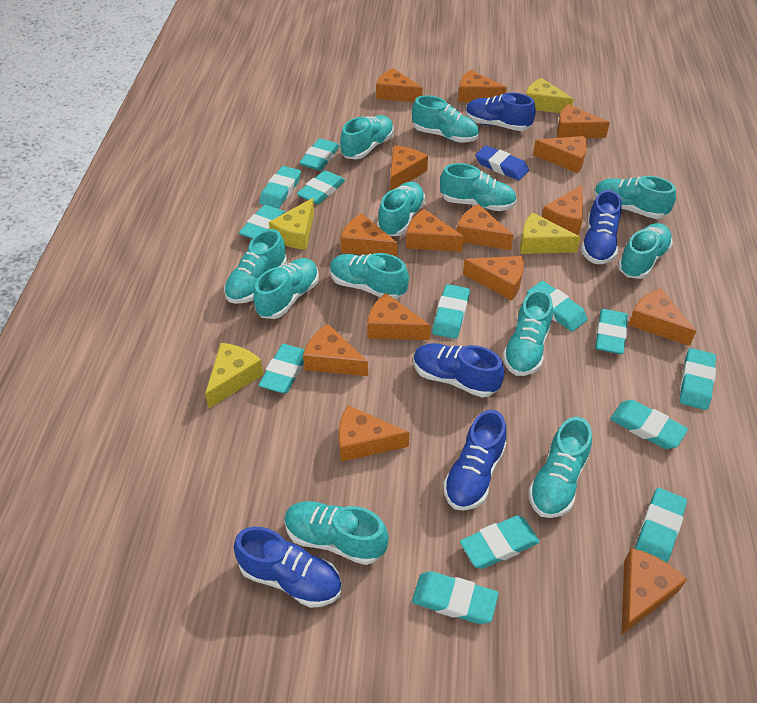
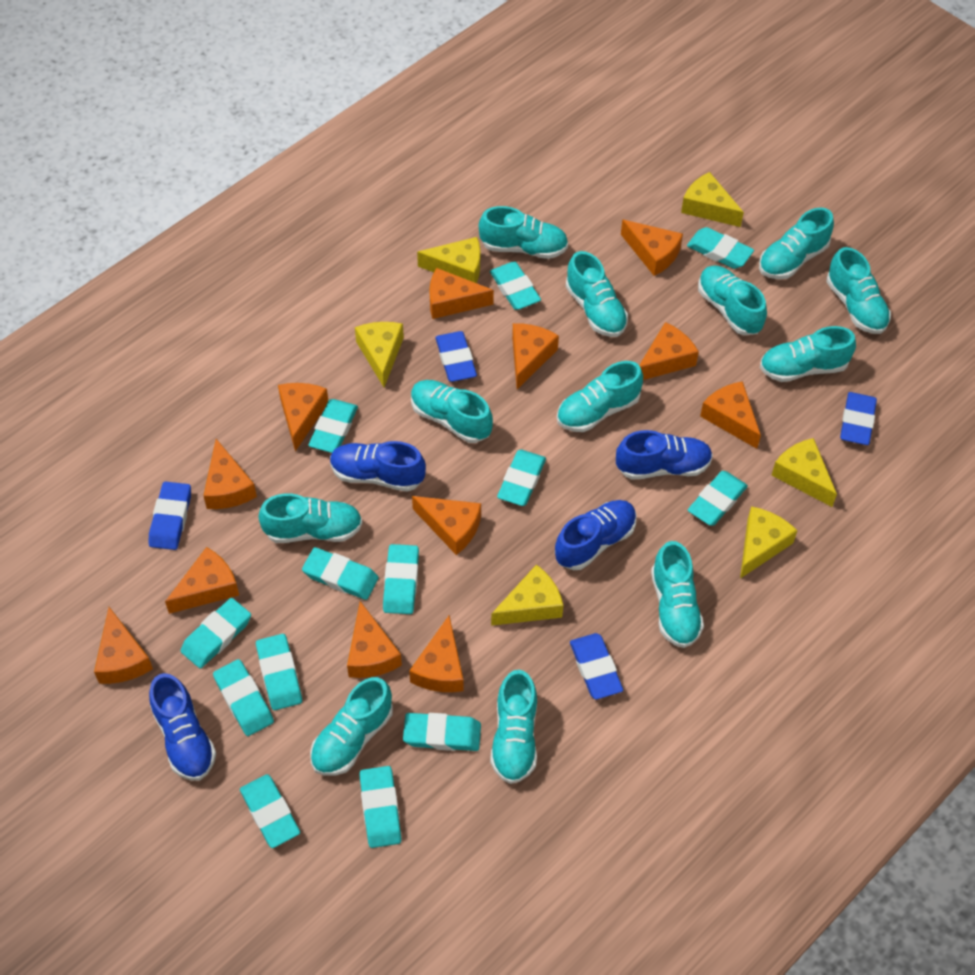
blue eraser: 1 -> 4
blue shoe: 5 -> 4
orange cheese: 15 -> 12
yellow cheese: 4 -> 6

